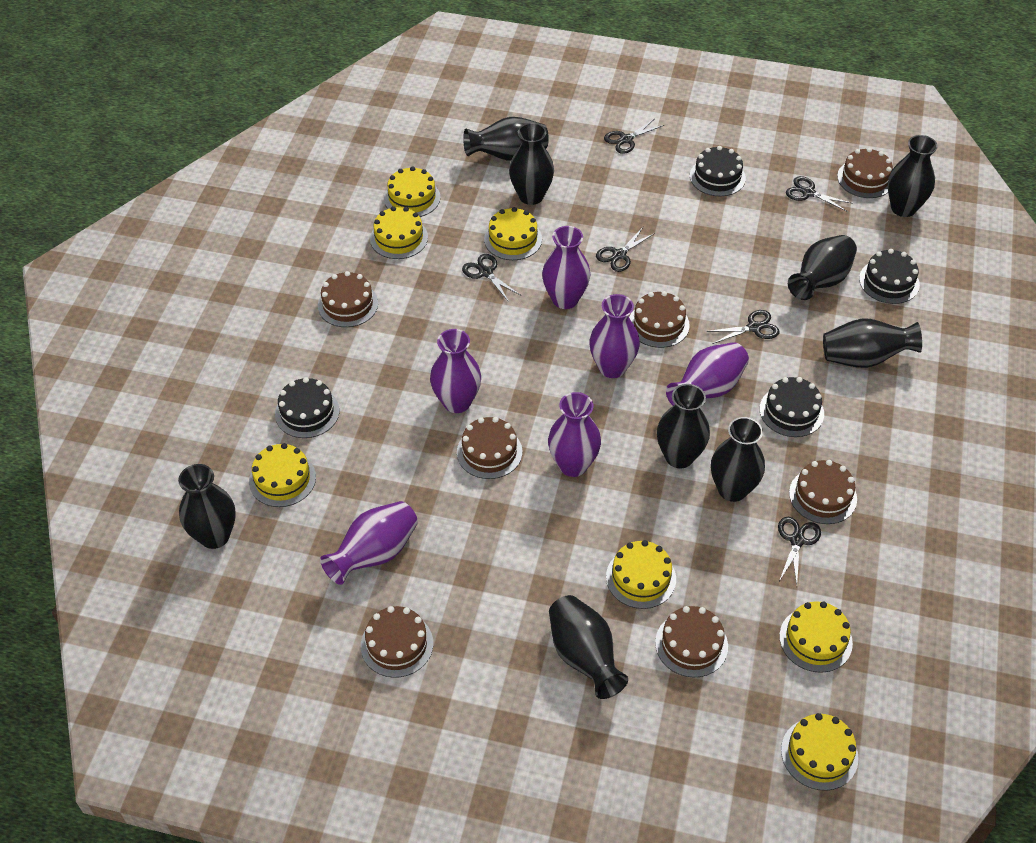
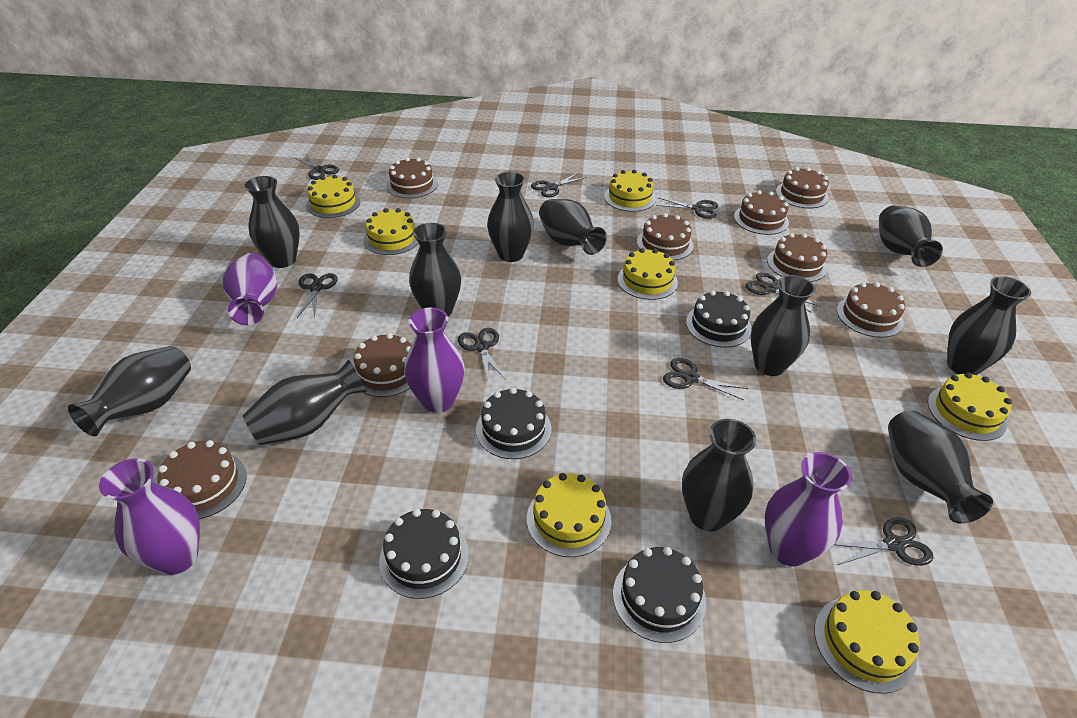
black scissors: 6 -> 8
black vase: 9 -> 11
brown cake: 7 -> 8
purple vase: 6 -> 4

